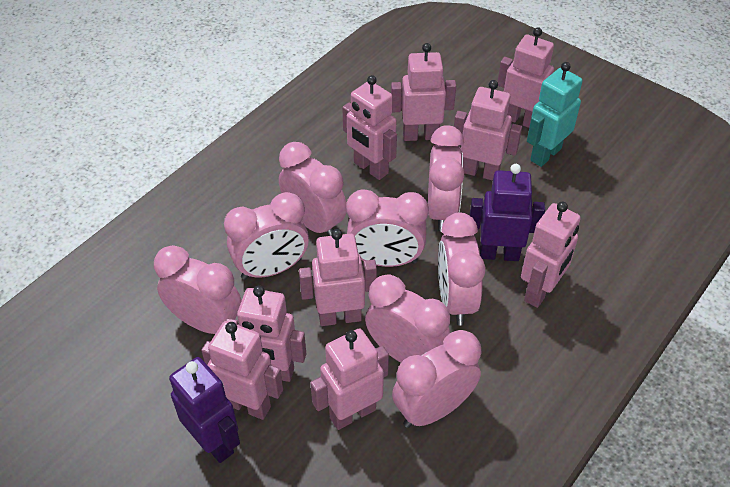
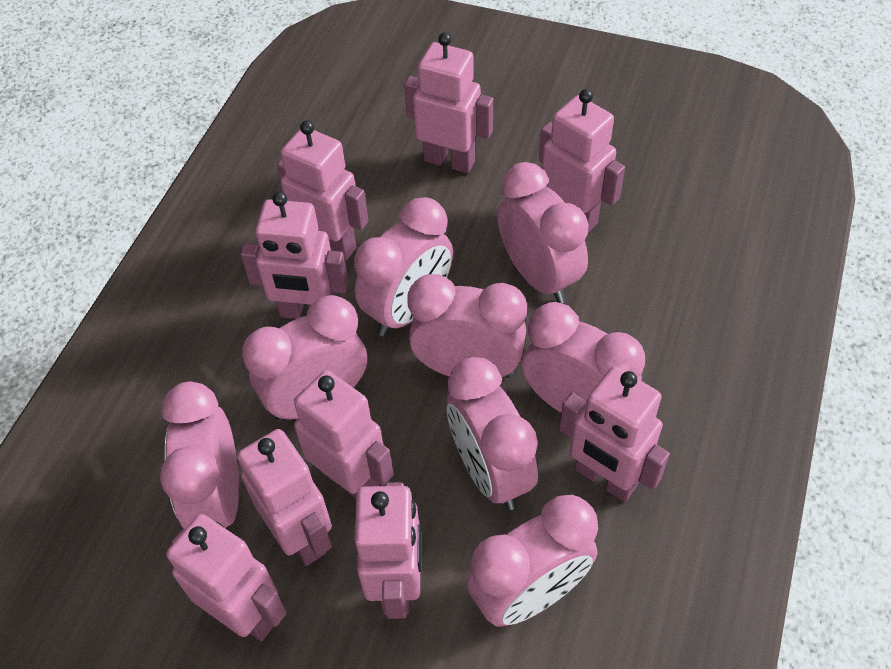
purple robot: 2 -> 0
turquoise robot: 1 -> 0

